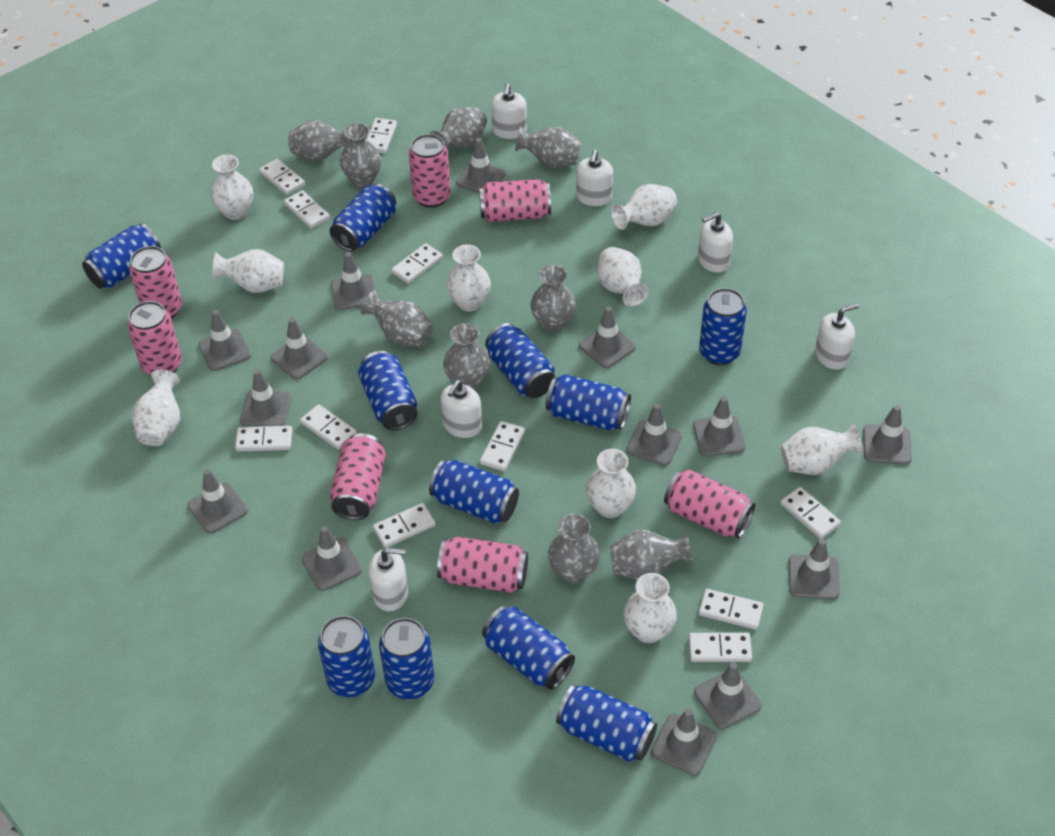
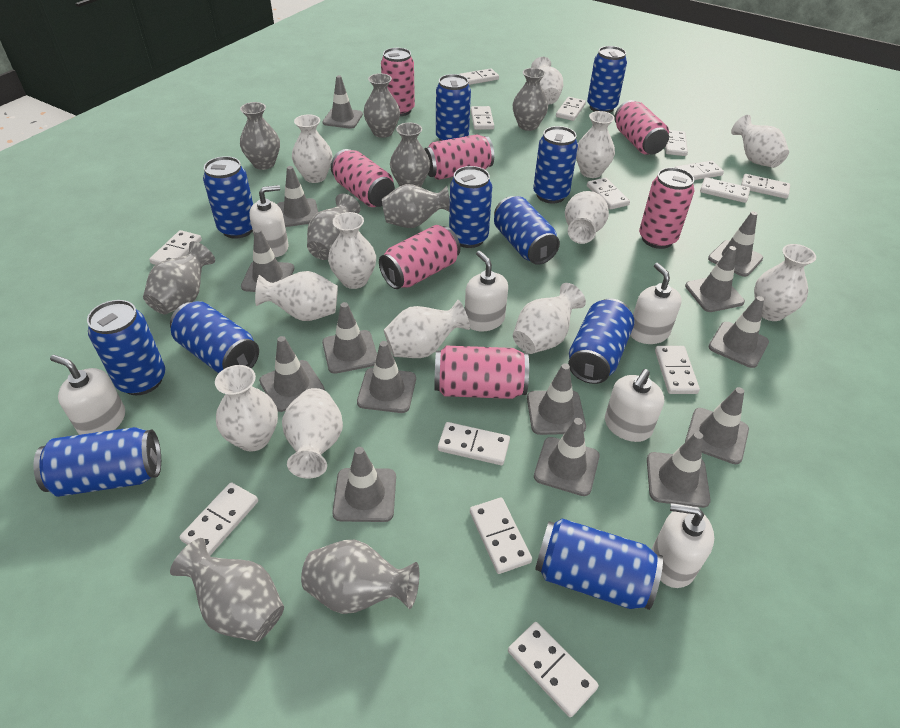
white domino: 11 -> 14
white vase: 9 -> 12

